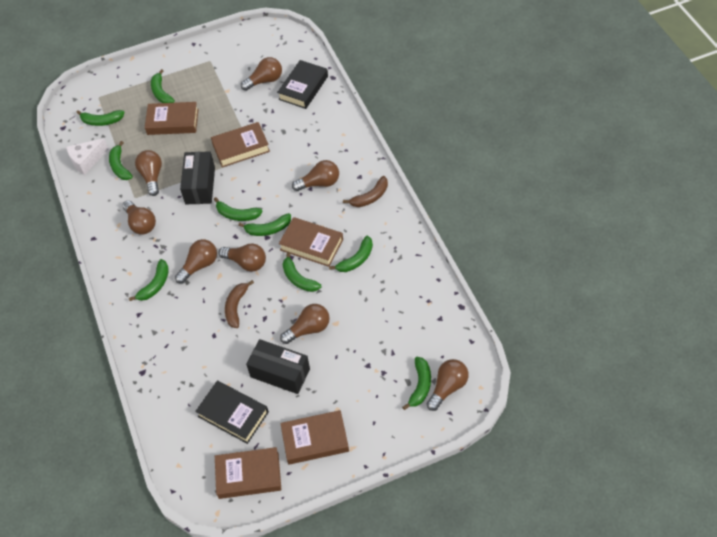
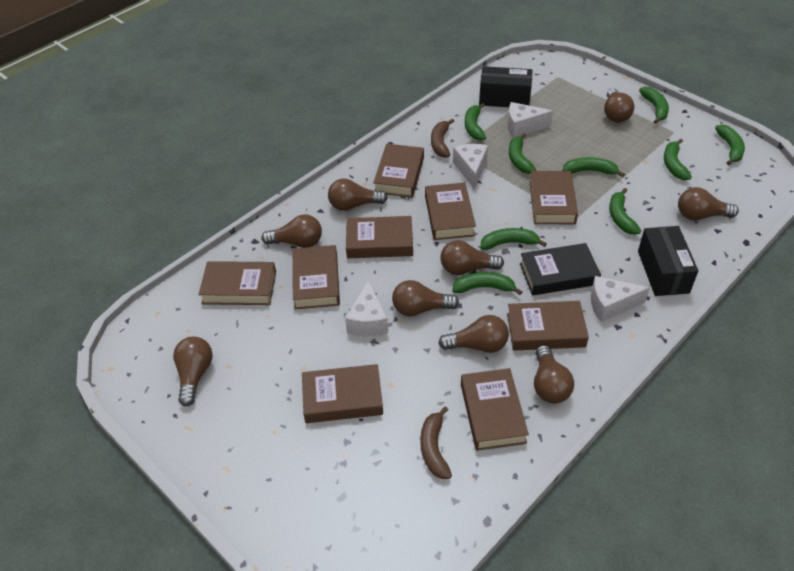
black book: 2 -> 1
brown book: 5 -> 9
brown light bulb: 8 -> 9
white cheese: 1 -> 4

